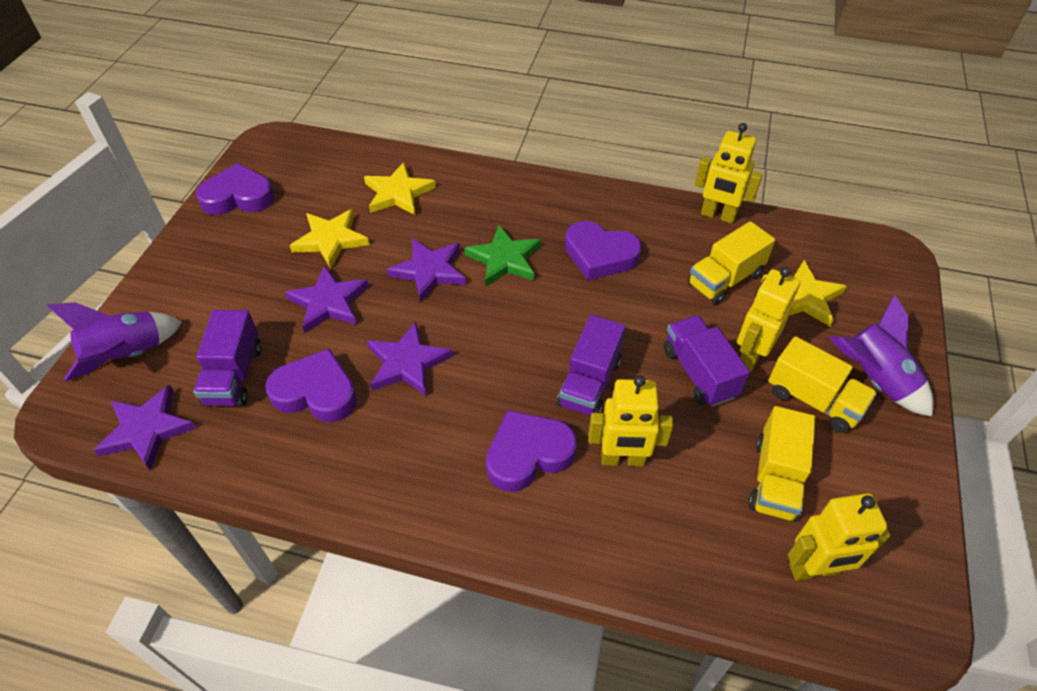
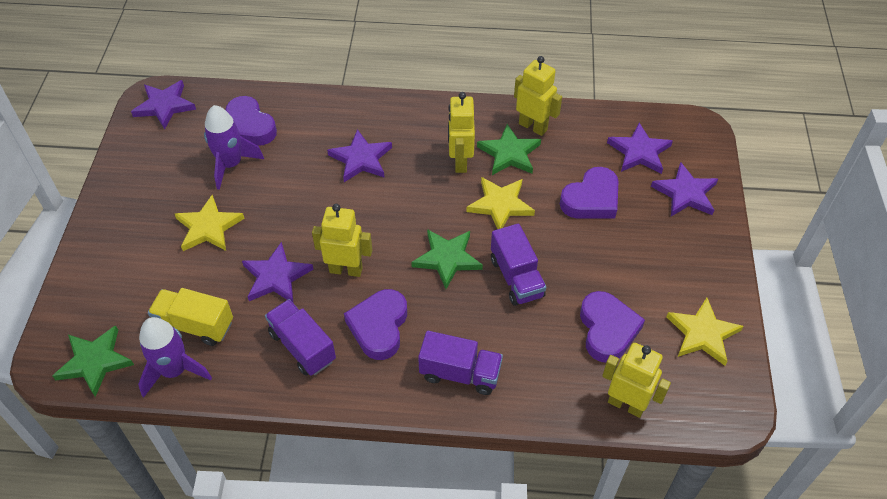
green star: 1 -> 3
purple star: 4 -> 5
yellow truck: 3 -> 1

